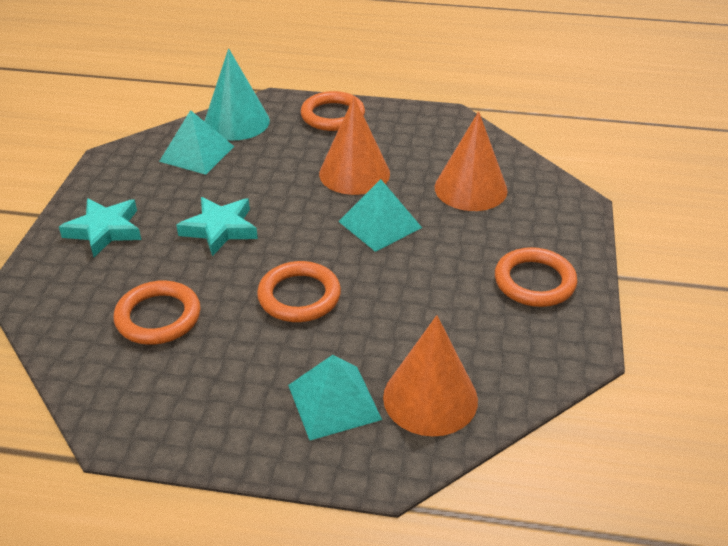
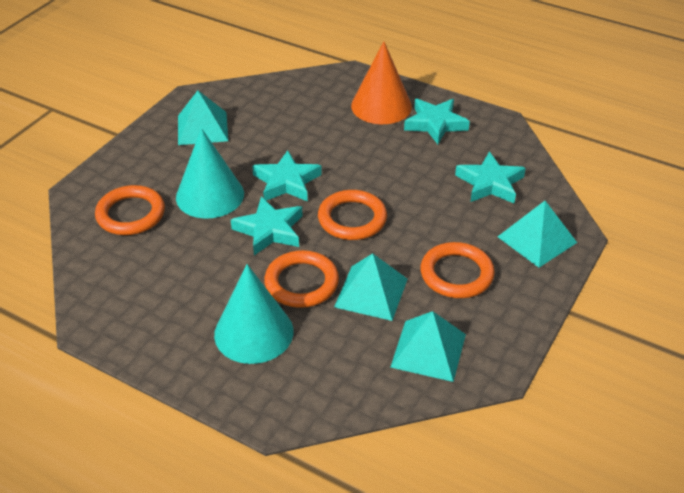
orange cone: 3 -> 1
turquoise cone: 1 -> 2
turquoise pyramid: 3 -> 4
turquoise star: 2 -> 4

